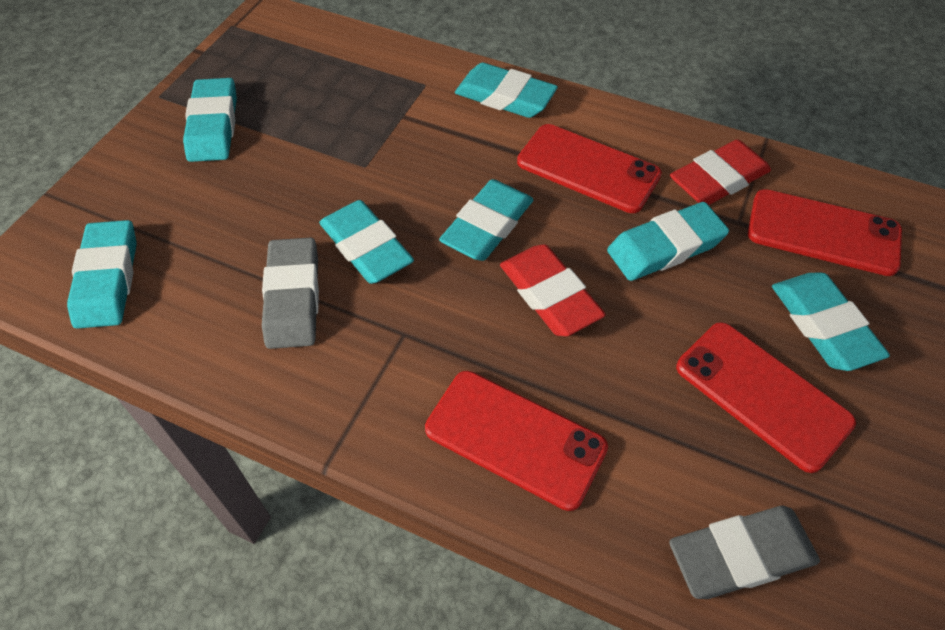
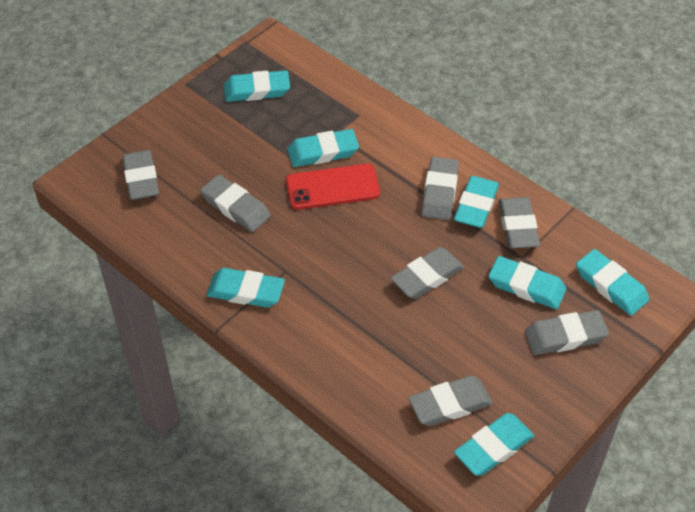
grey eraser: 2 -> 7
red eraser: 2 -> 0
red phone: 4 -> 1

